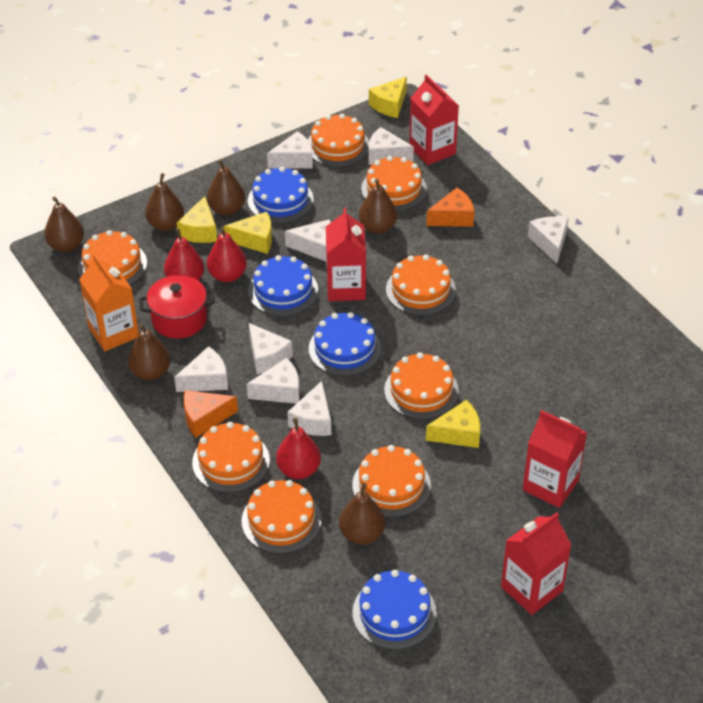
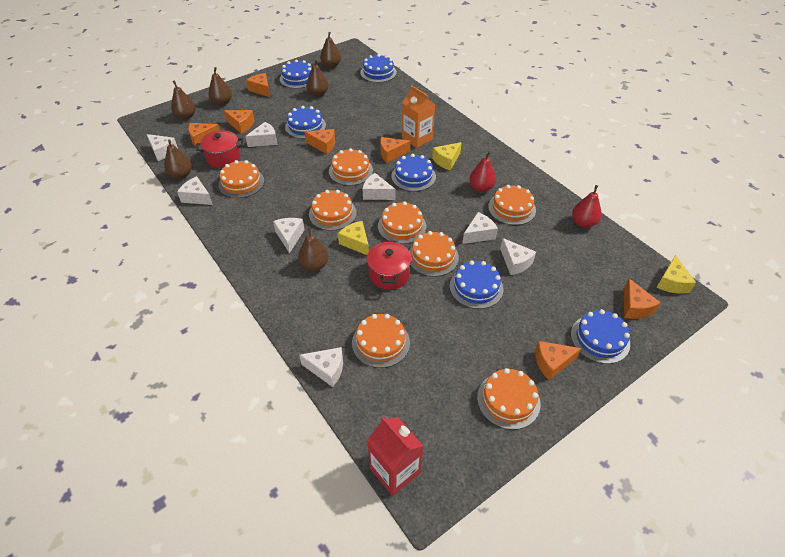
blue cake: 4 -> 6
orange cheese: 2 -> 7
red carton: 4 -> 1
red pear: 3 -> 2
red pot: 1 -> 2
yellow cheese: 4 -> 3

